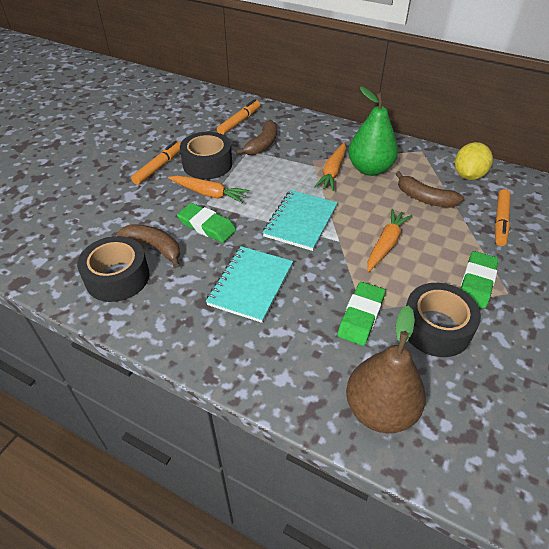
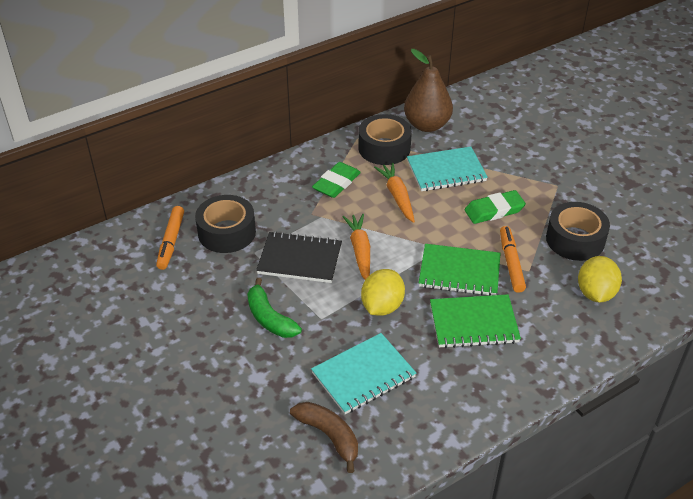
black notebook: 0 -> 1
brown banana: 3 -> 1
green banana: 0 -> 1
green eraser: 3 -> 2
green notebook: 0 -> 2
green pear: 1 -> 0
orange carrot: 3 -> 2
orange marker: 3 -> 2
yellow lemon: 1 -> 2

